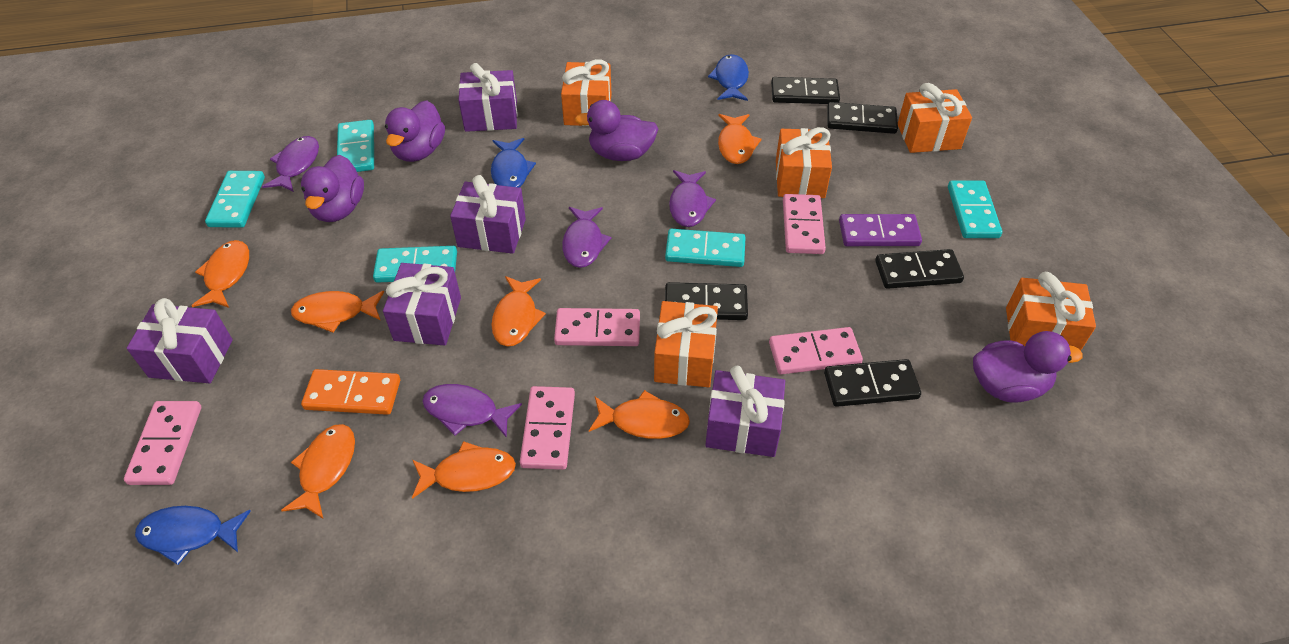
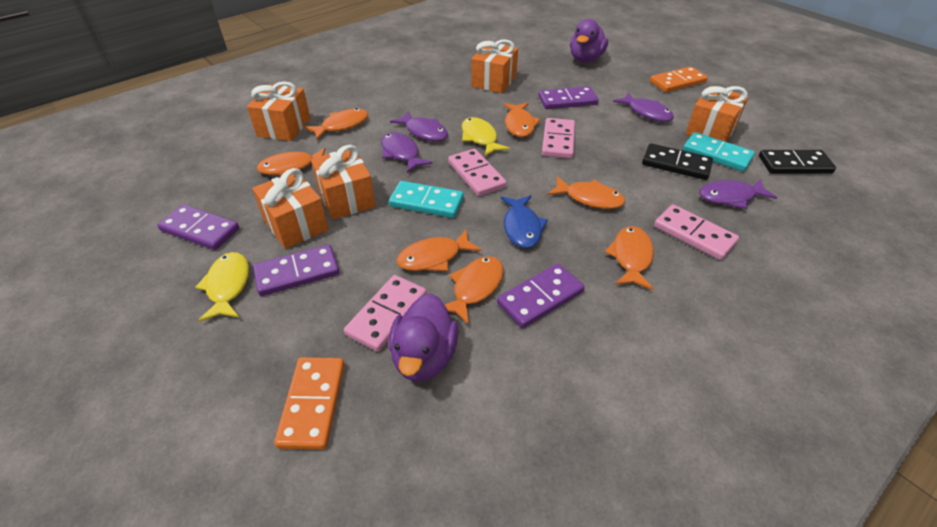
black domino: 5 -> 2
blue fish: 3 -> 1
orange domino: 1 -> 2
pink domino: 5 -> 4
purple domino: 1 -> 4
purple duck: 4 -> 2
purple gift: 5 -> 0
turquoise domino: 5 -> 2
yellow fish: 0 -> 2

